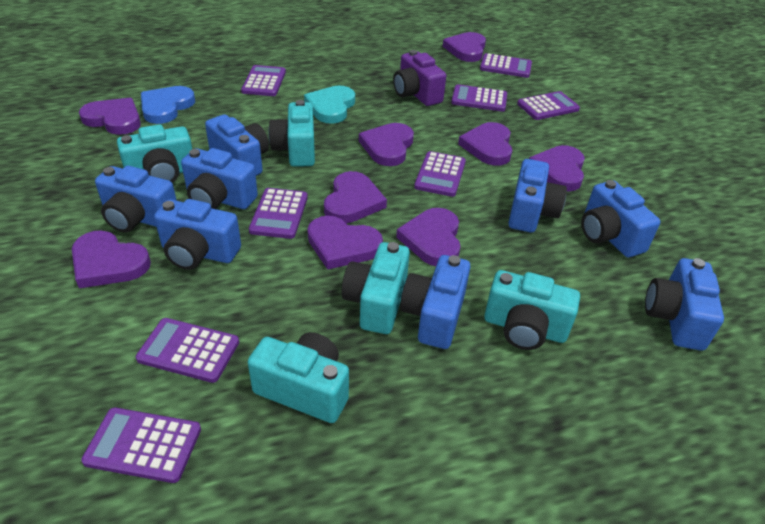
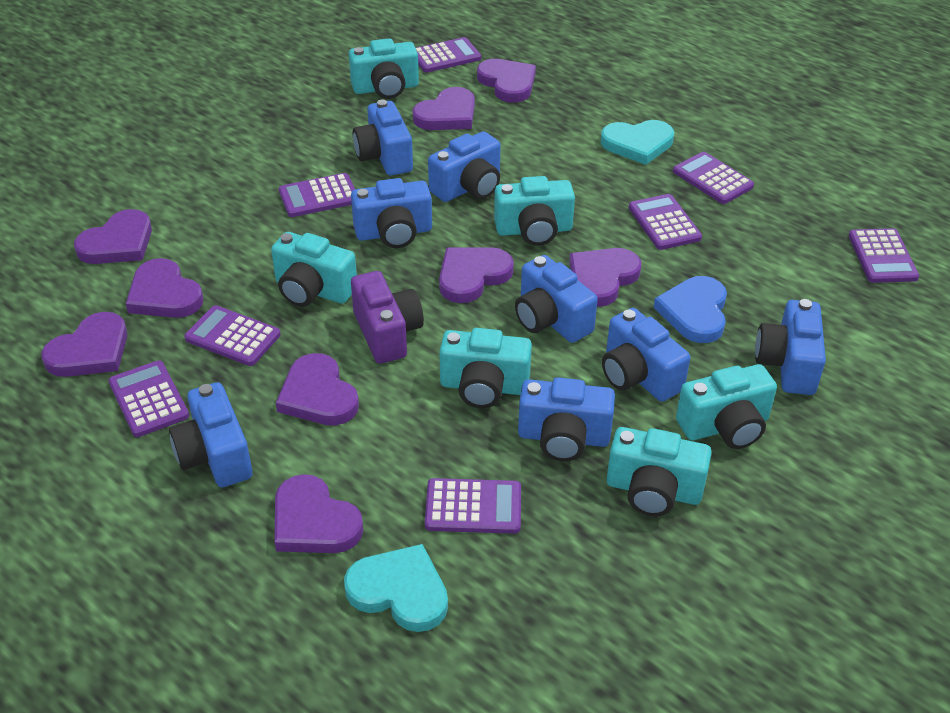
turquoise camera: 5 -> 6
turquoise heart: 1 -> 2

